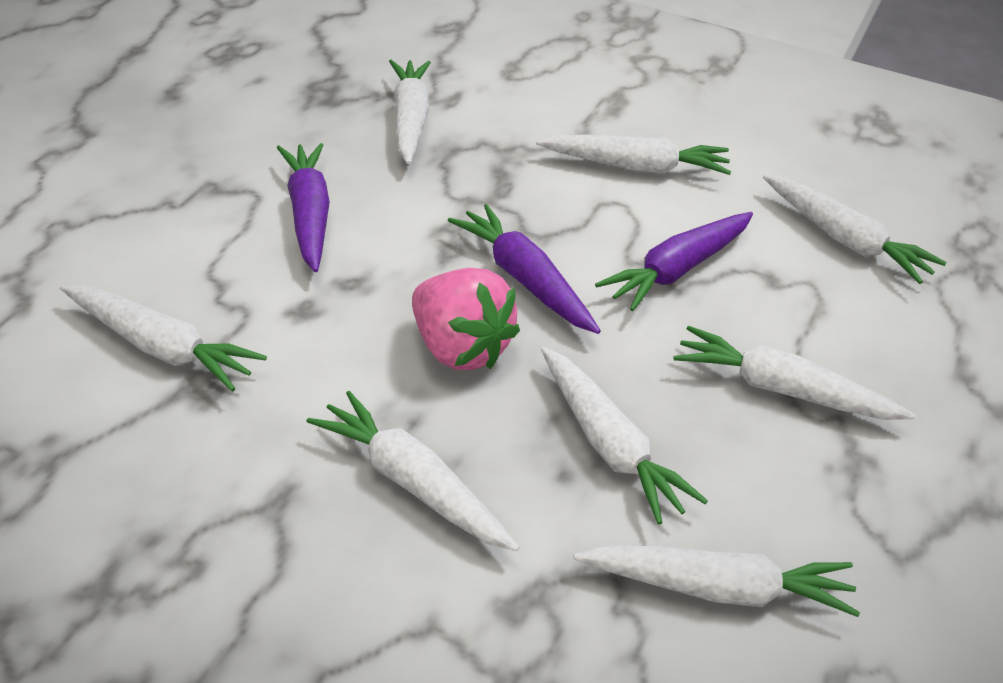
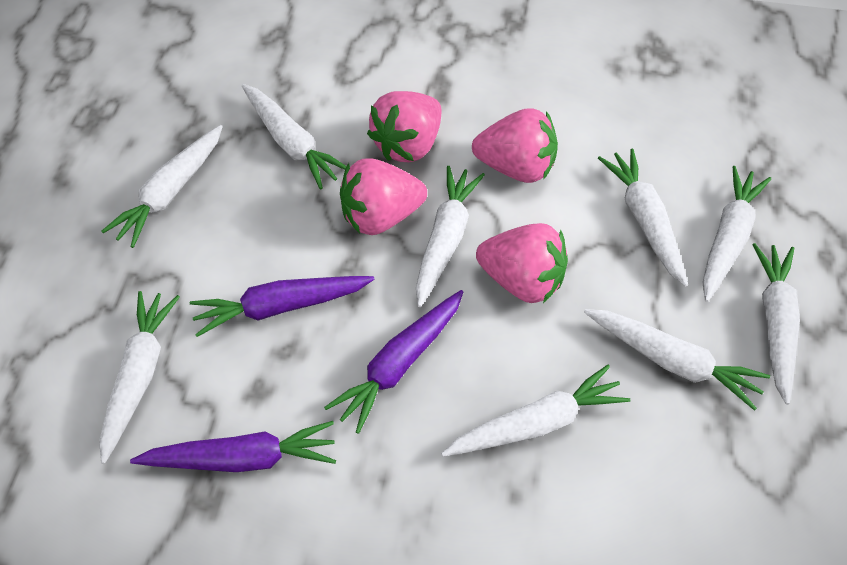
pink strawberry: 1 -> 4
white carrot: 8 -> 9

